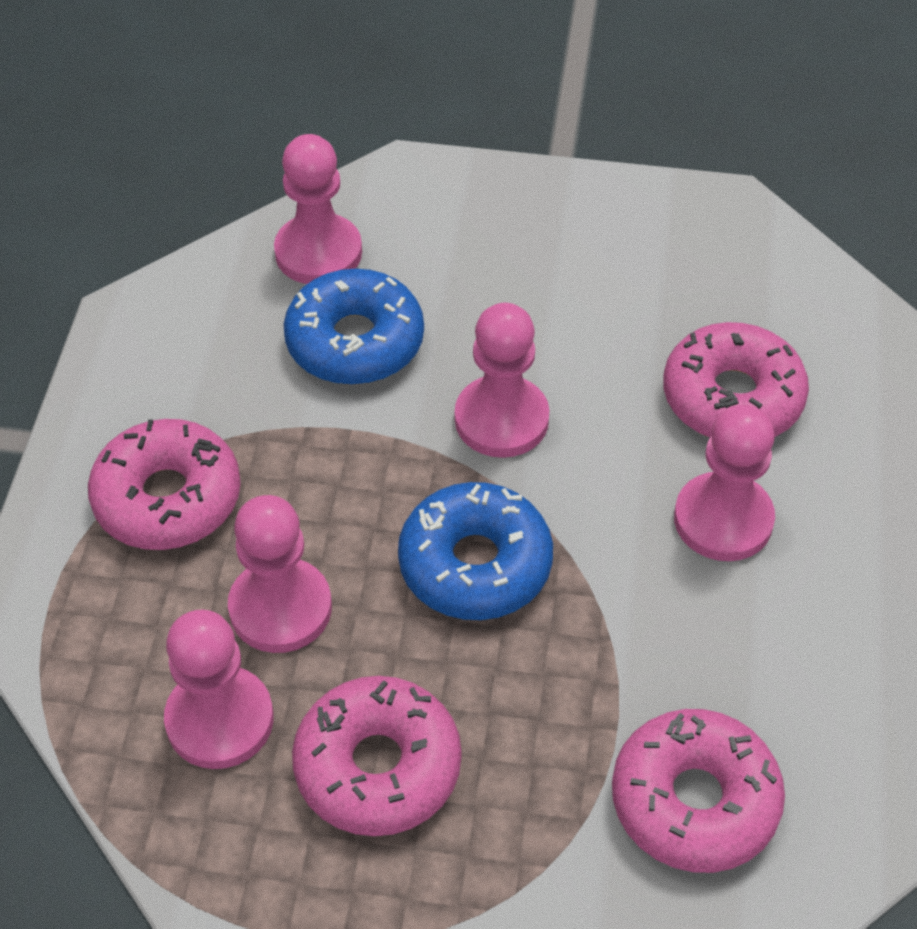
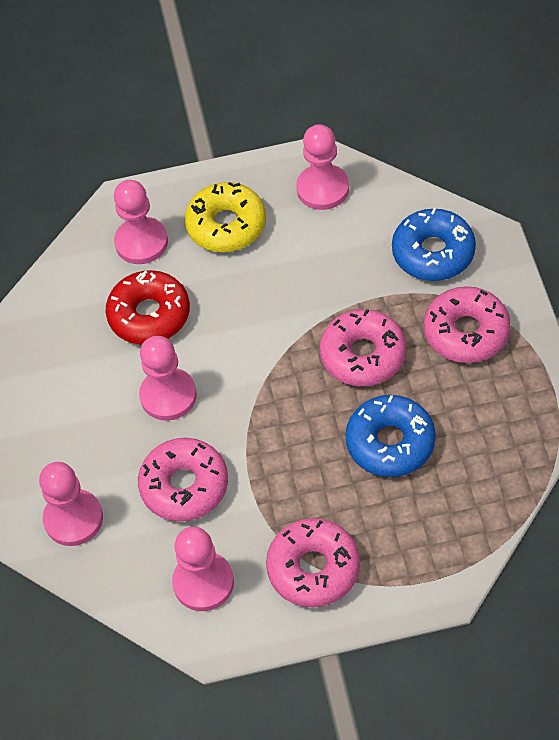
red donut: 0 -> 1
yellow donut: 0 -> 1

